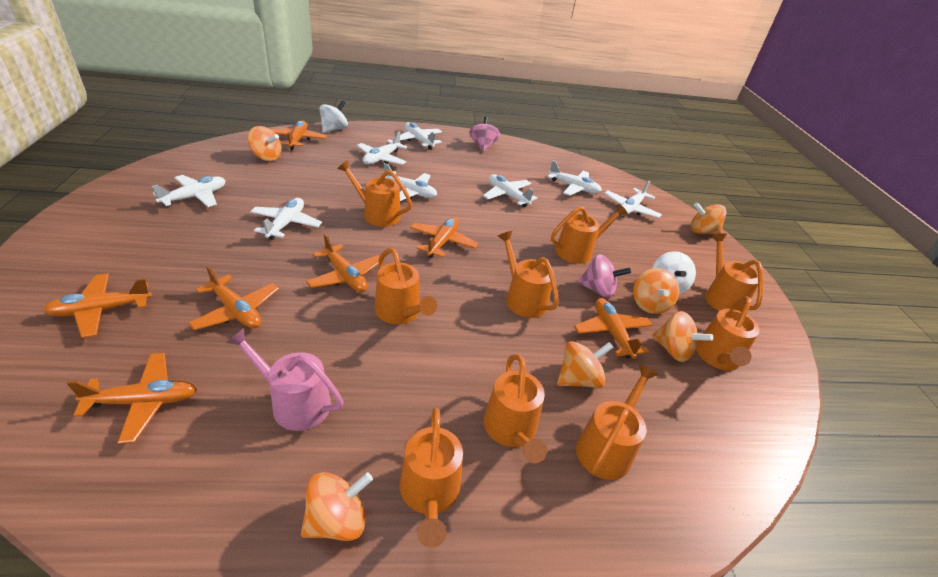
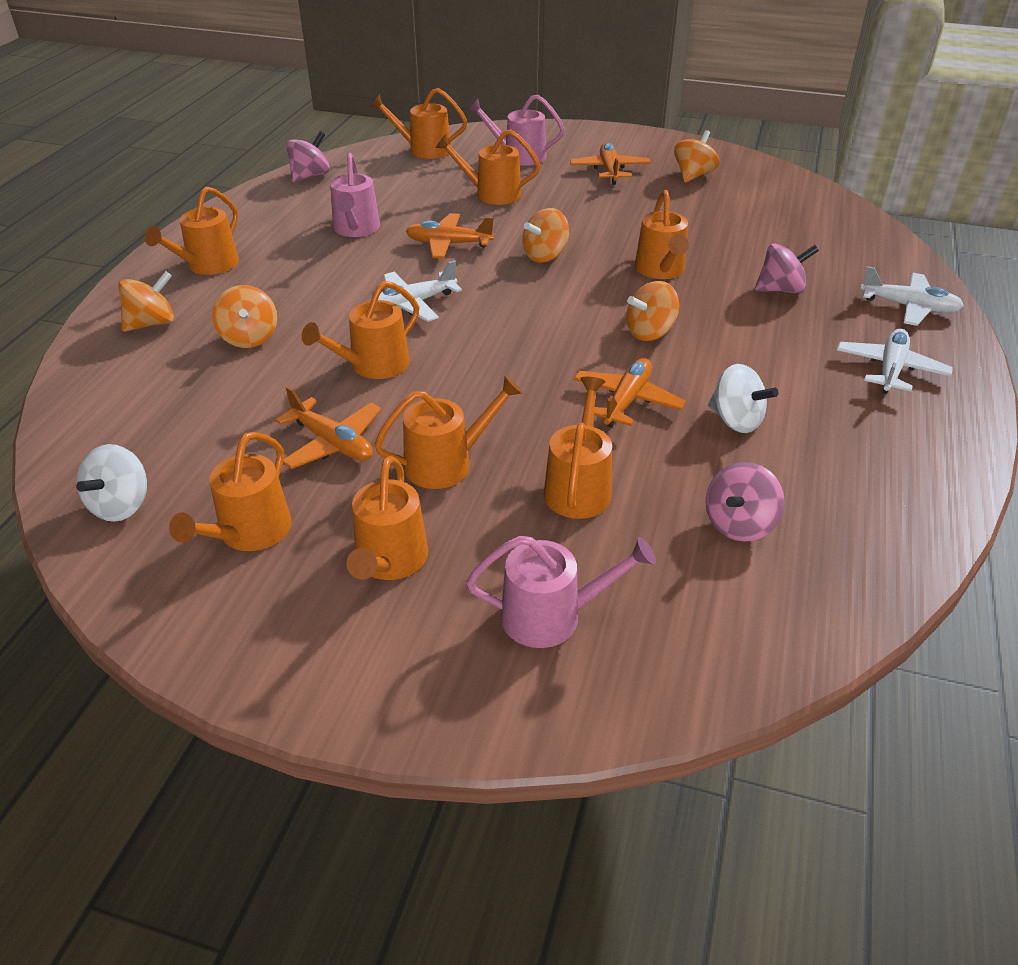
orange plane: 7 -> 4
orange spinning top: 6 -> 5
pink spinning top: 2 -> 3
pink watering can: 1 -> 3
white plane: 8 -> 3

